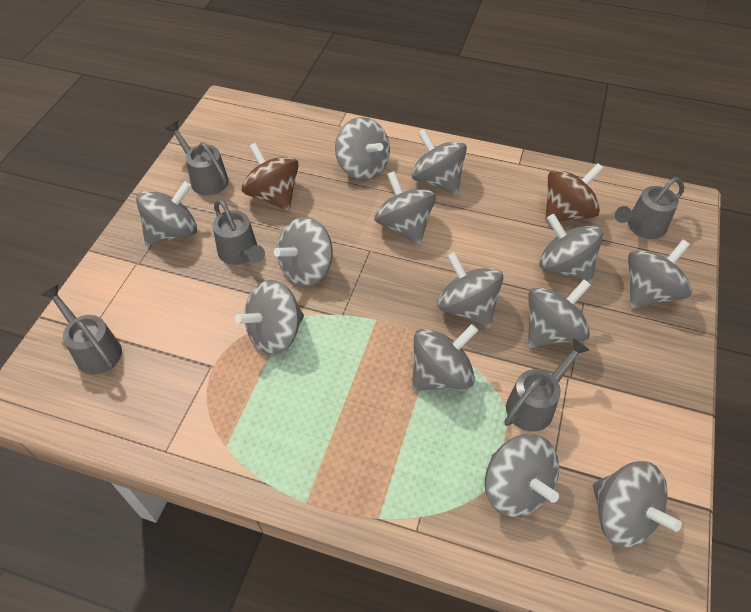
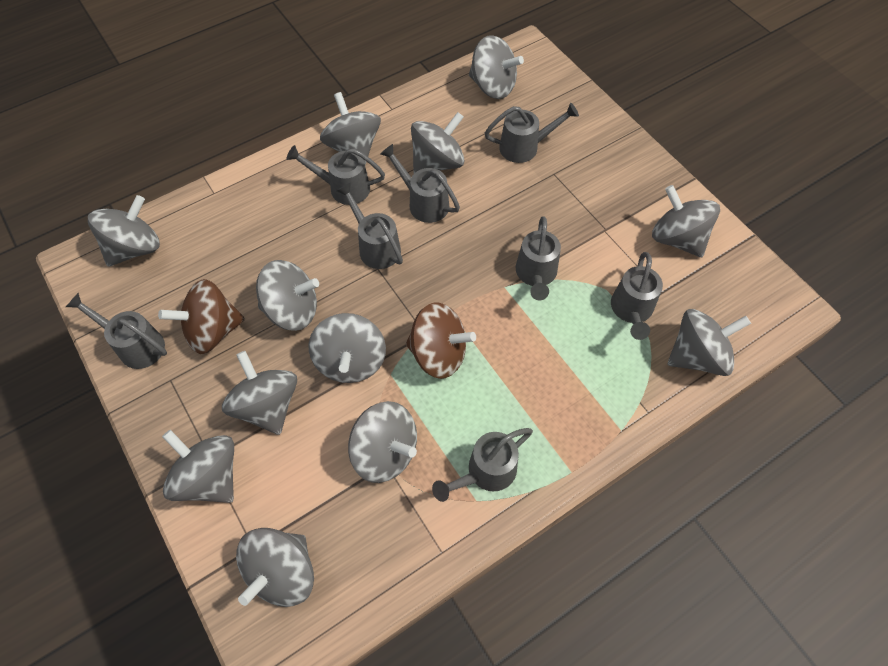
grey spinning top: 13 -> 12
grey watering can: 5 -> 8

